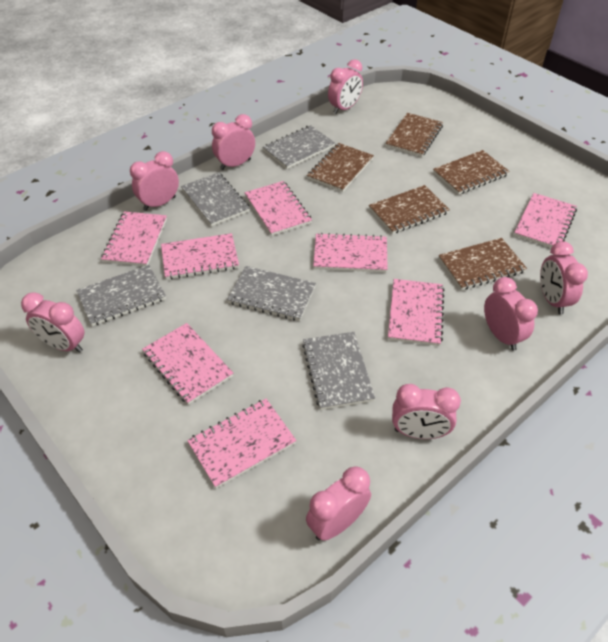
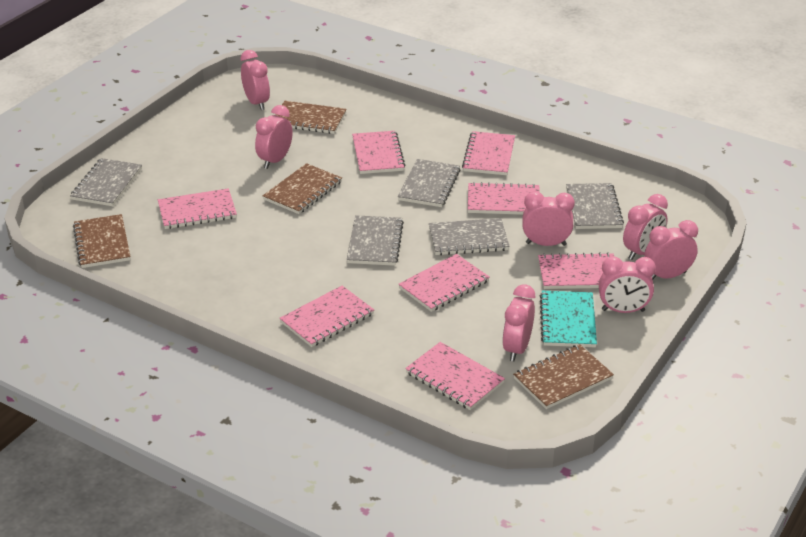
brown notebook: 5 -> 4
pink clock: 8 -> 7
turquoise notebook: 0 -> 1

